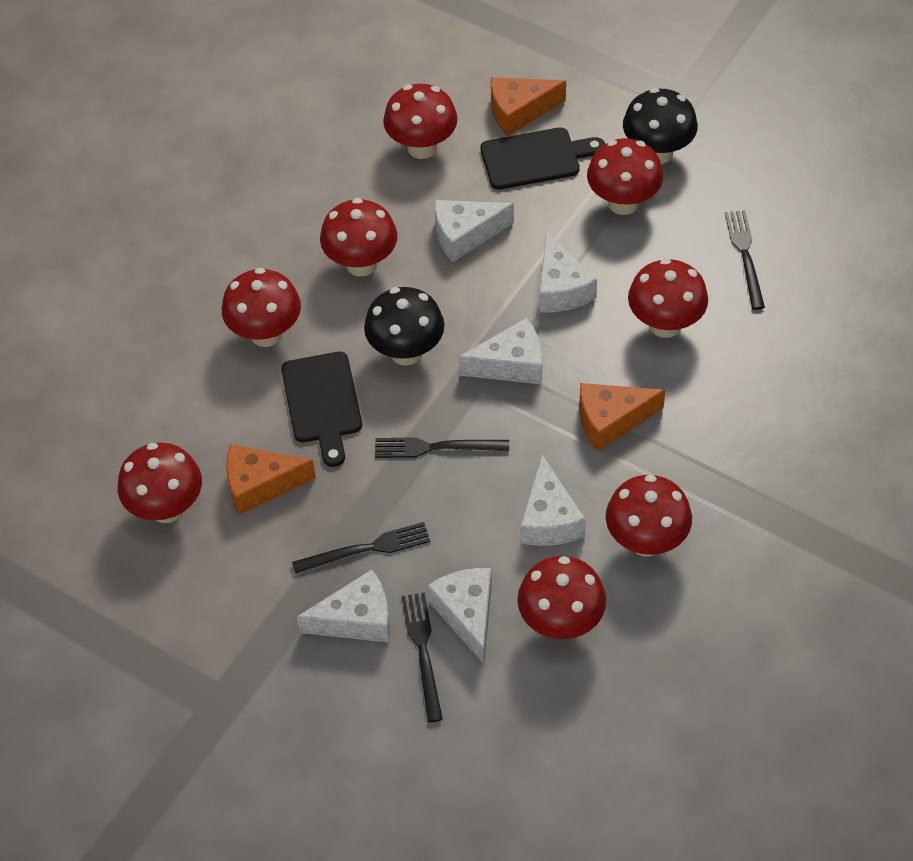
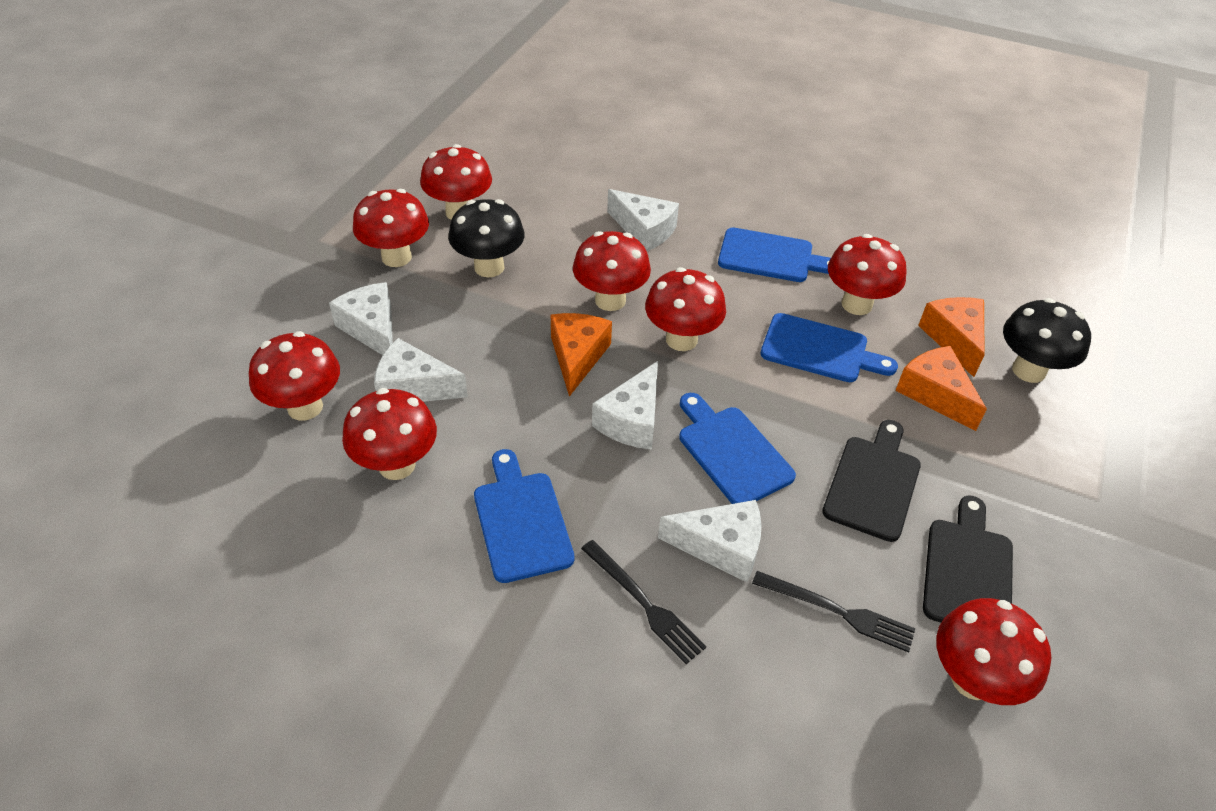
black fork: 4 -> 2
blue cutting board: 0 -> 4
white cheese: 6 -> 5

